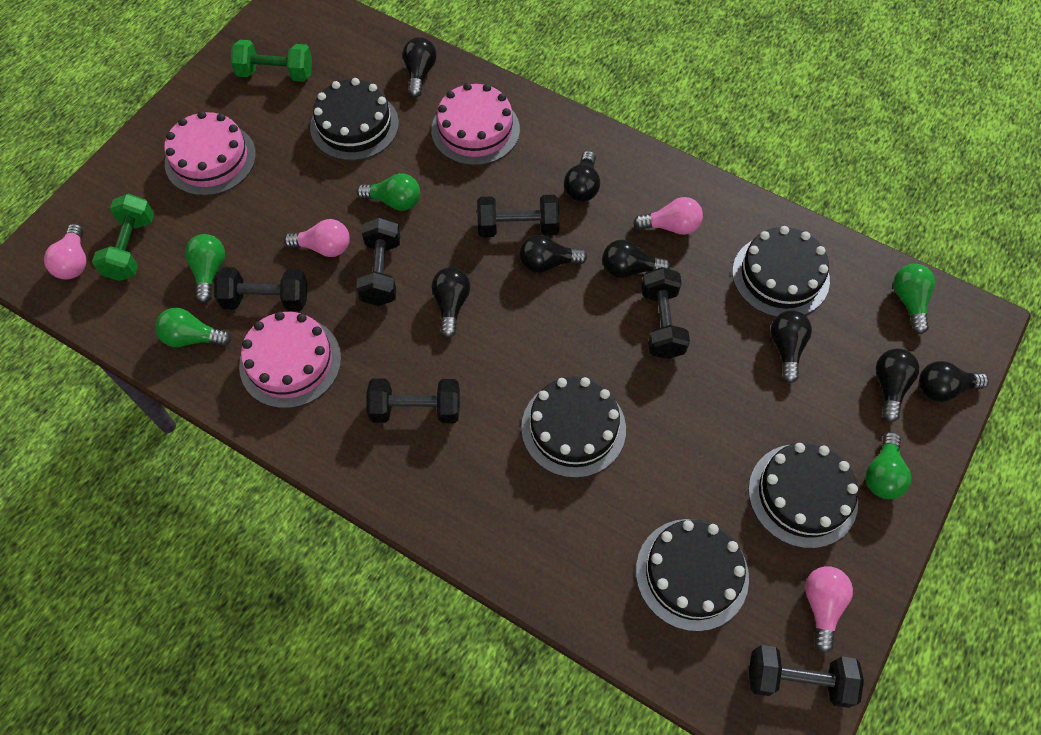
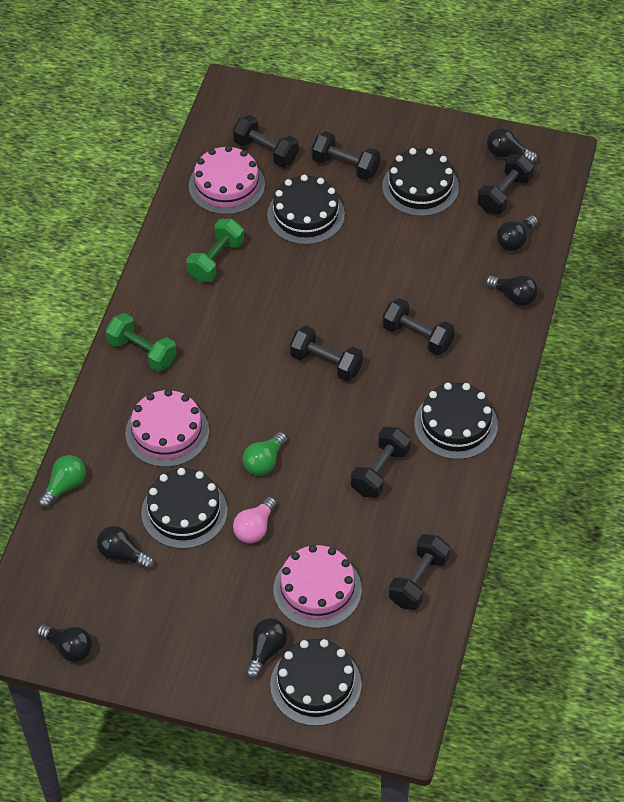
black dumbbell: 6 -> 7
black light bulb: 8 -> 6
green light bulb: 5 -> 2
pink light bulb: 4 -> 1

